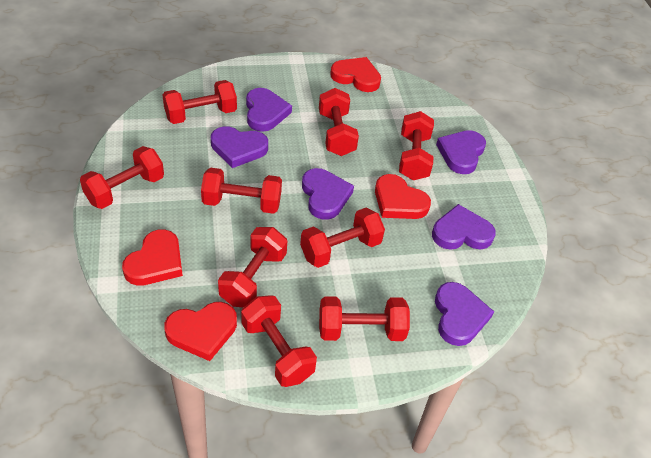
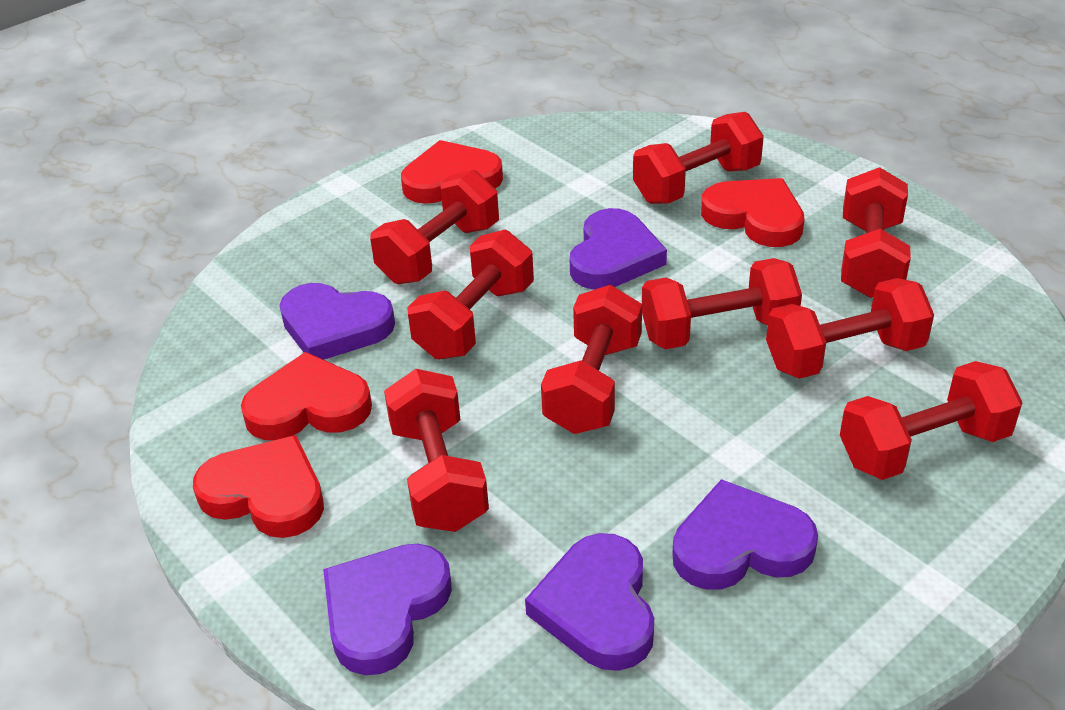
purple heart: 6 -> 5

